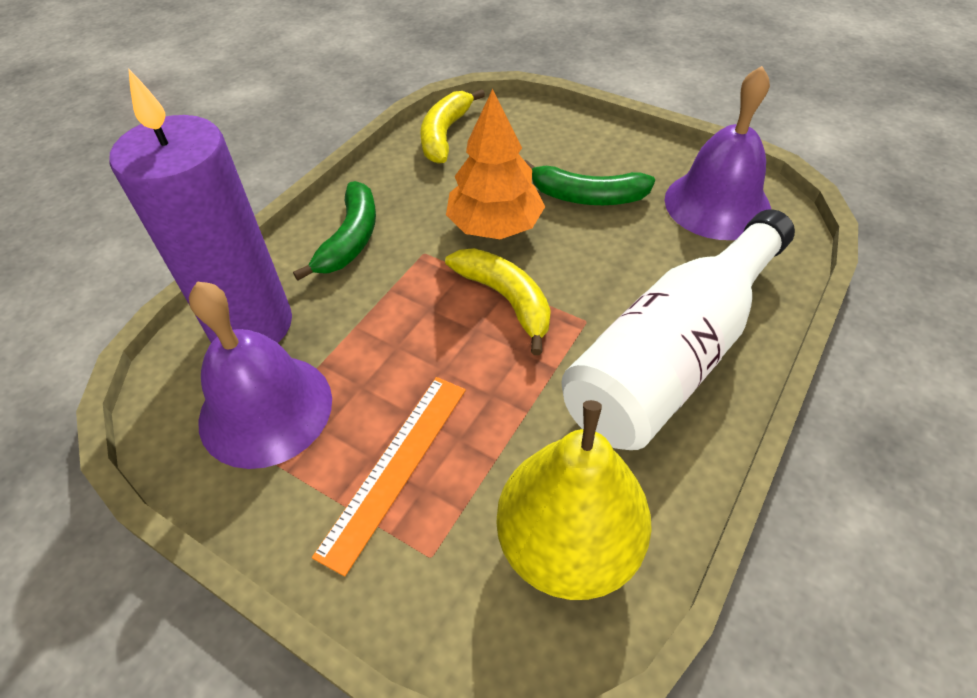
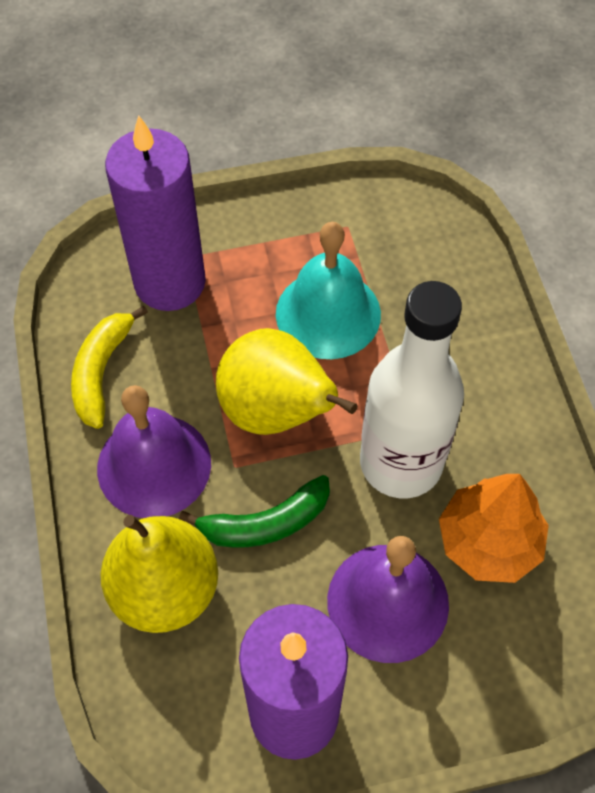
green banana: 2 -> 1
orange ruler: 1 -> 0
purple candle: 1 -> 2
turquoise bell: 0 -> 1
yellow banana: 2 -> 1
yellow pear: 1 -> 2

